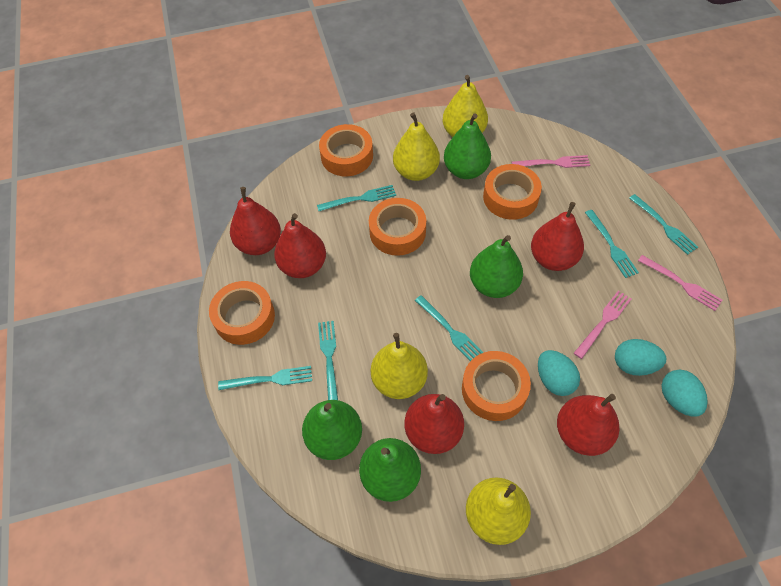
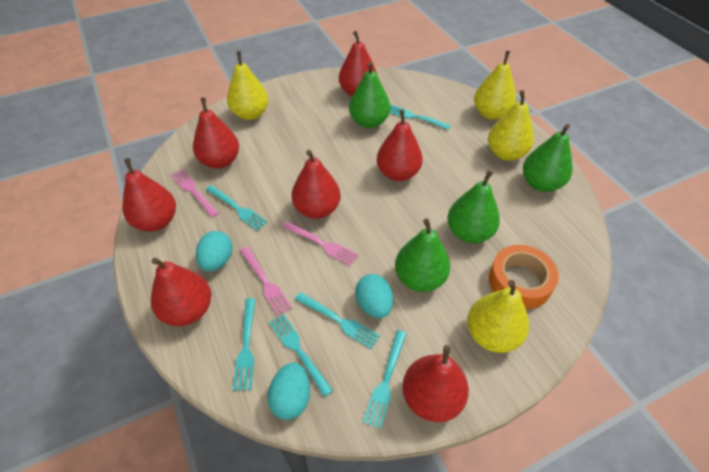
orange tape: 5 -> 1
red pear: 5 -> 7

